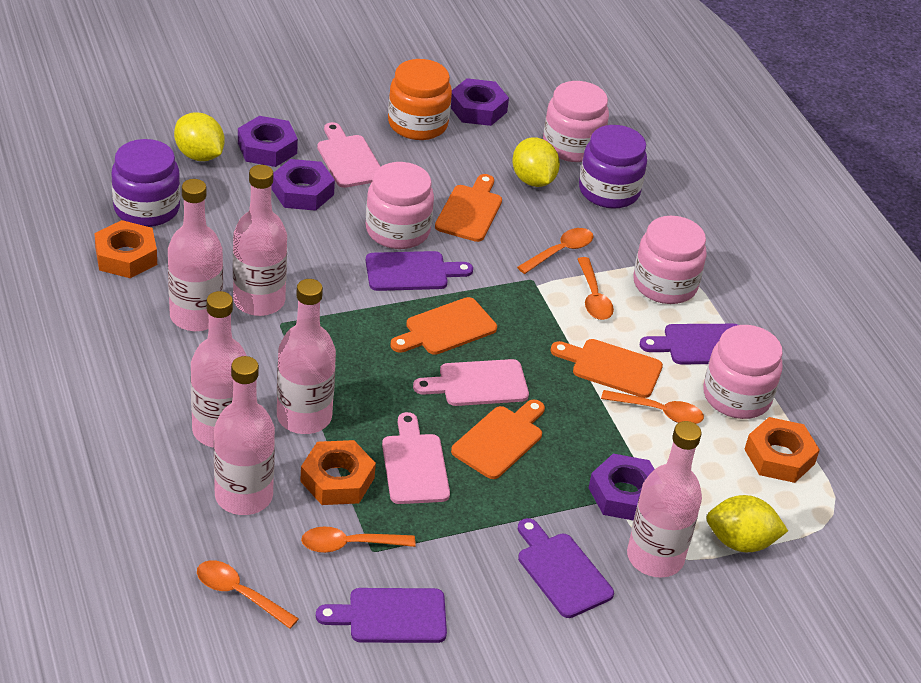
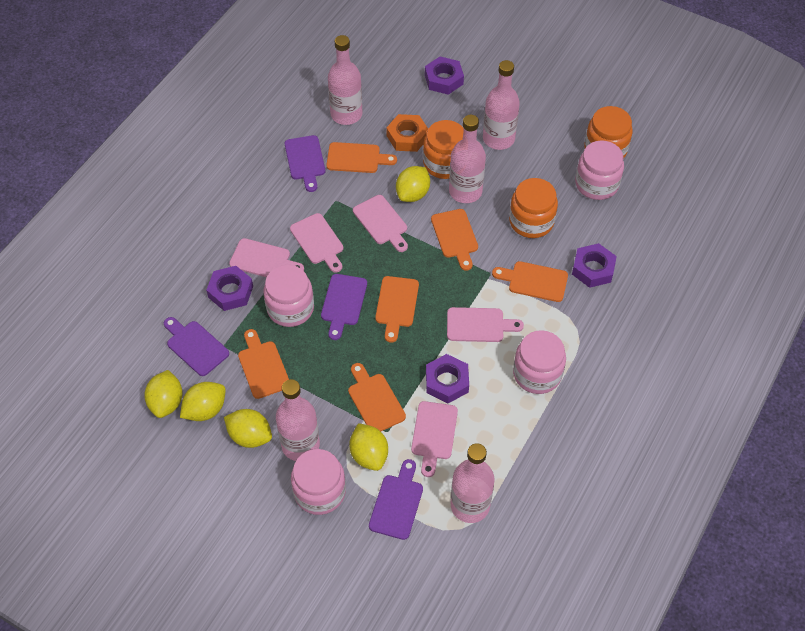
orange cutting board: 4 -> 6
orange jar: 1 -> 3
orange nut: 3 -> 1
orange spoon: 5 -> 0
pink bottle: 6 -> 5
pink cutting board: 3 -> 5
purple jar: 2 -> 0
yellow lemon: 3 -> 5

